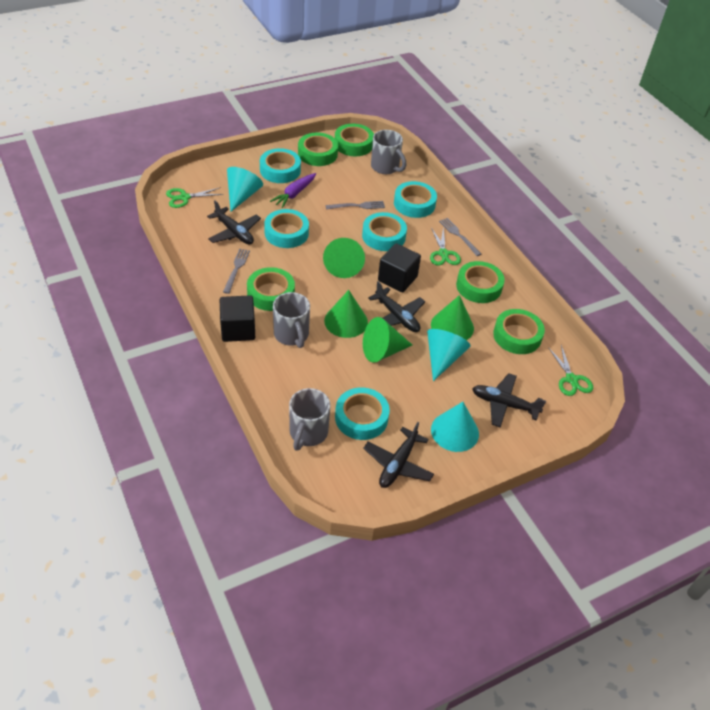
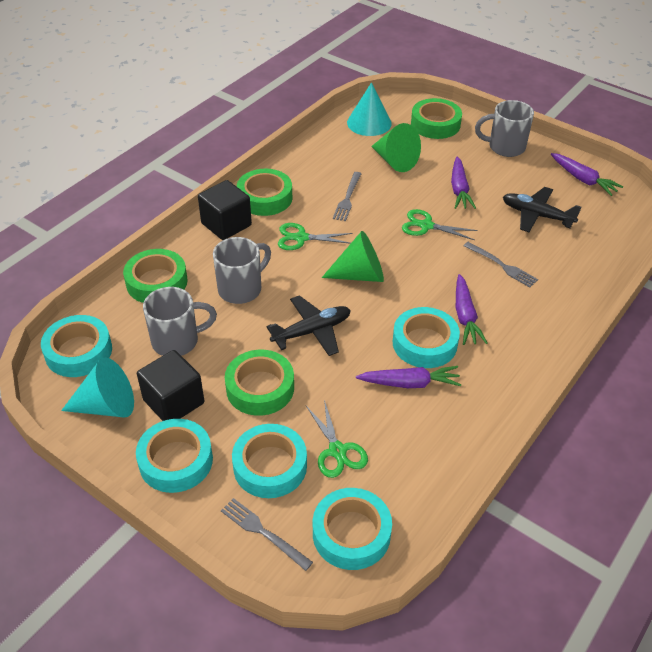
black plane: 4 -> 2
green cone: 4 -> 2
green tape: 5 -> 4
purple carrot: 1 -> 4
turquoise cone: 3 -> 2

